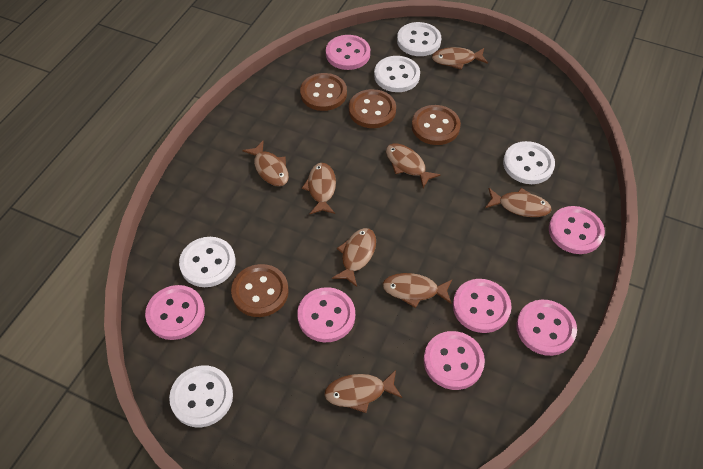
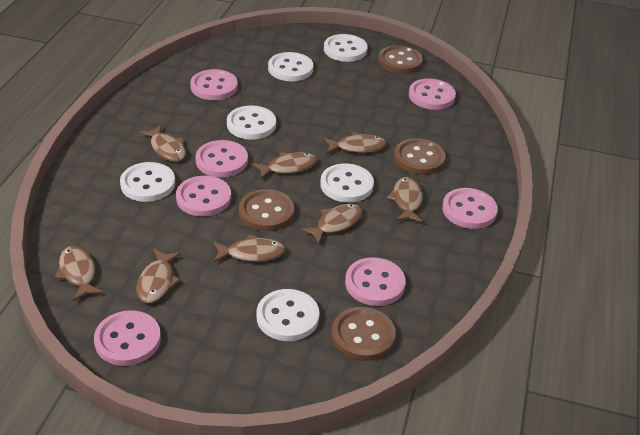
white button: 5 -> 6

